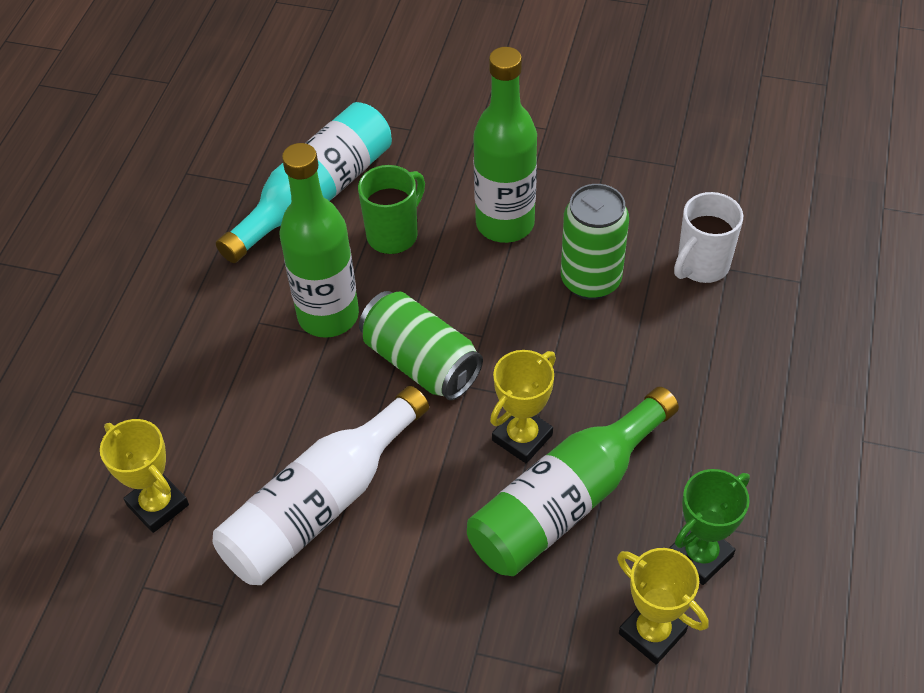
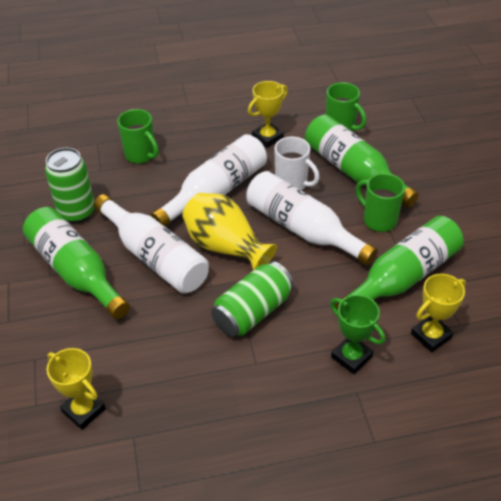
green mug: 1 -> 3
turquoise bottle: 1 -> 0
white bottle: 1 -> 3
yellow vase: 0 -> 1

